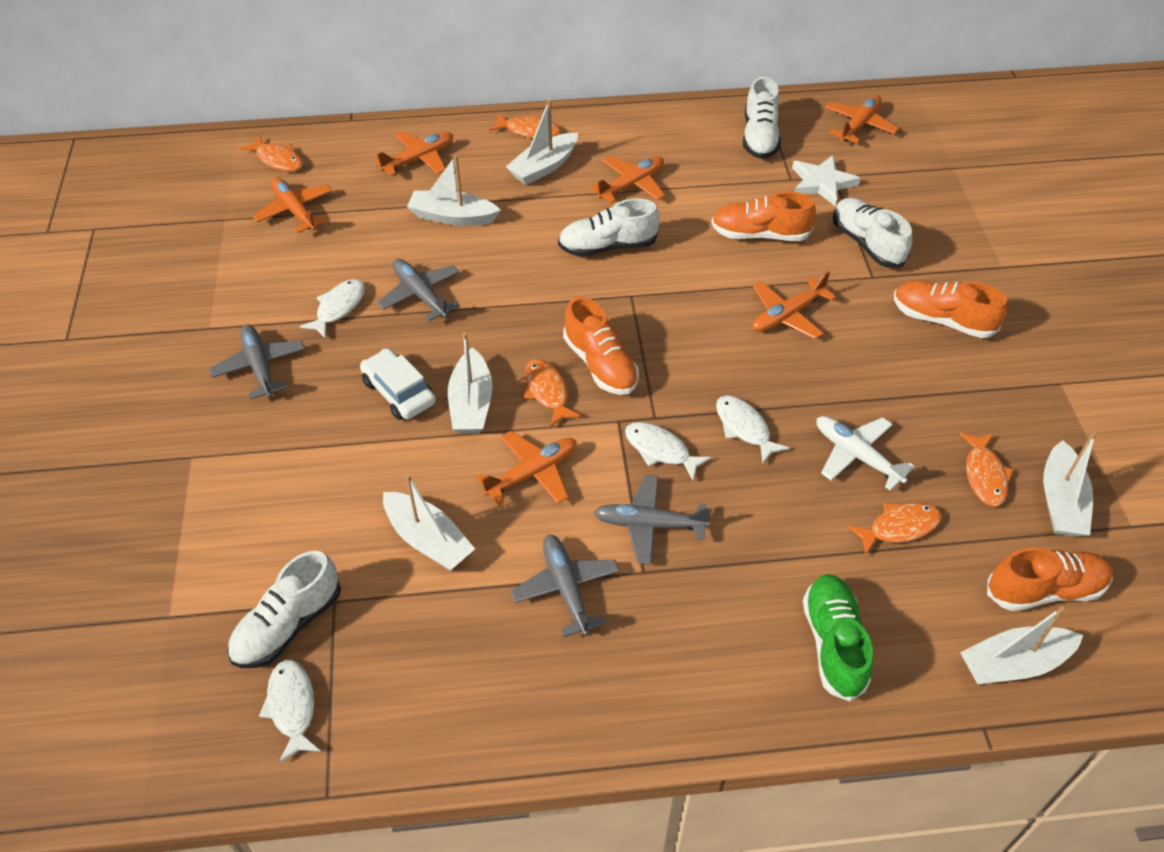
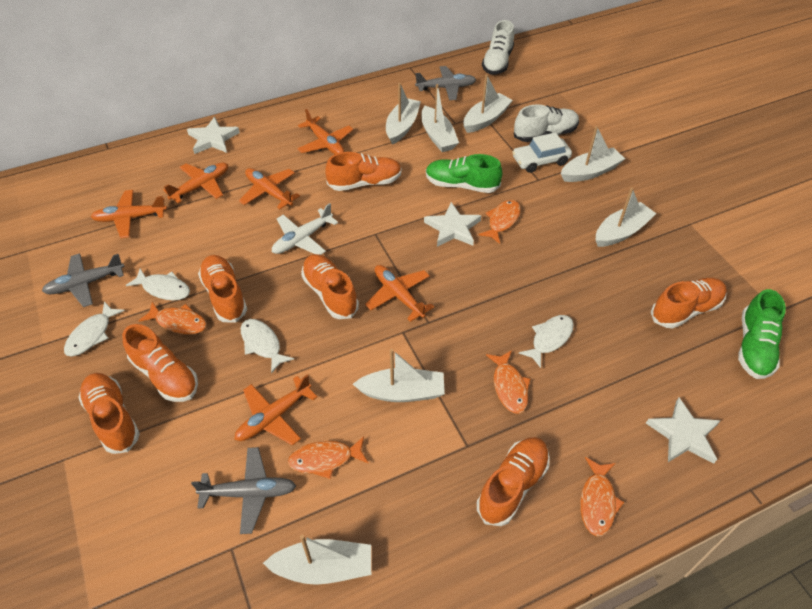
green shoe: 1 -> 2
grey plane: 4 -> 3
orange shoe: 4 -> 7
white boat: 6 -> 7
white shoe: 4 -> 2
white star: 1 -> 3

